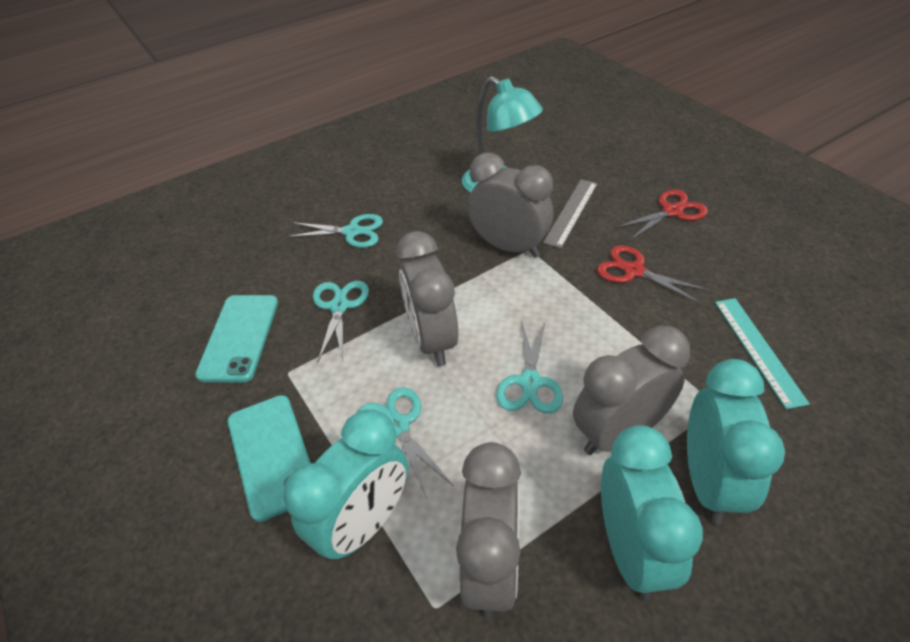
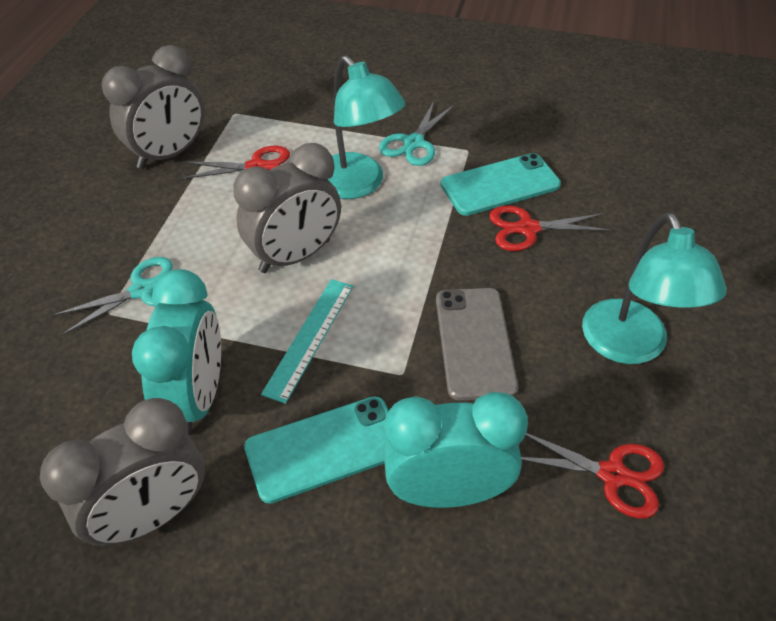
grey clock: 4 -> 3
grey phone: 0 -> 1
grey ruler: 1 -> 0
red scissors: 2 -> 3
turquoise clock: 3 -> 2
turquoise lamp: 1 -> 2
turquoise scissors: 4 -> 2

